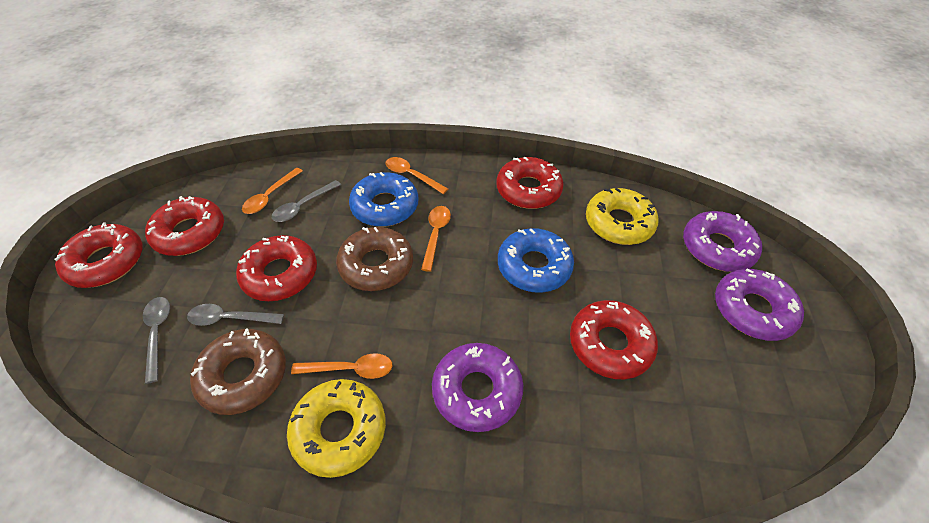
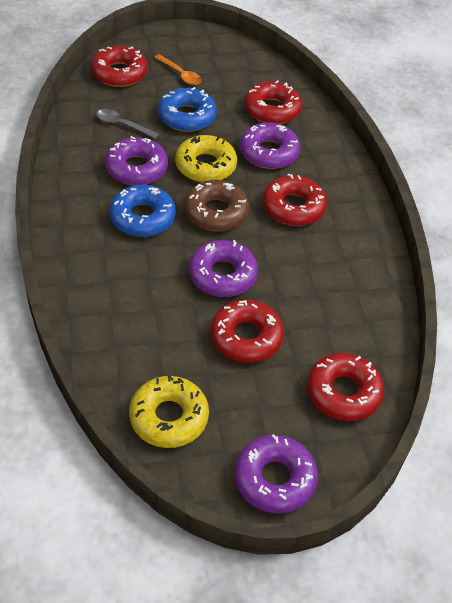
brown donut: 2 -> 1
grey spoon: 3 -> 1
orange spoon: 4 -> 1
purple donut: 3 -> 4

